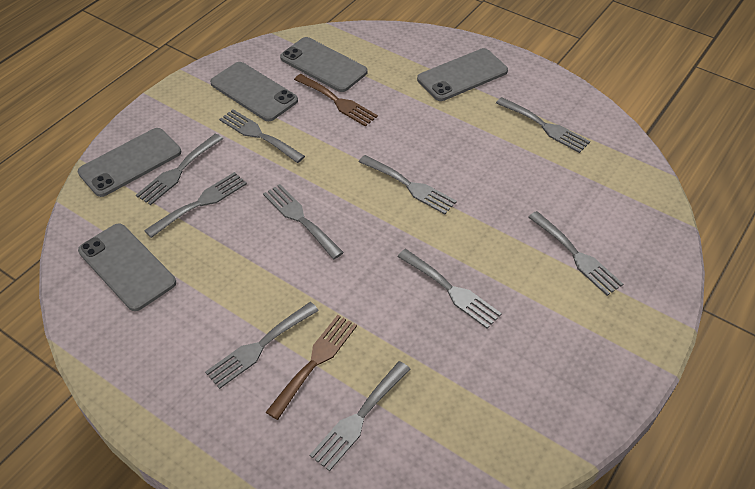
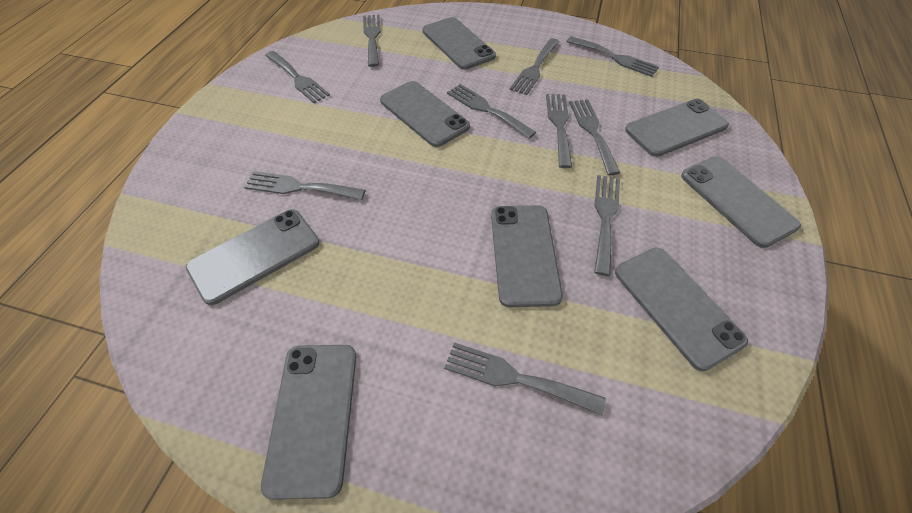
brown fork: 2 -> 0
grey phone: 5 -> 8

